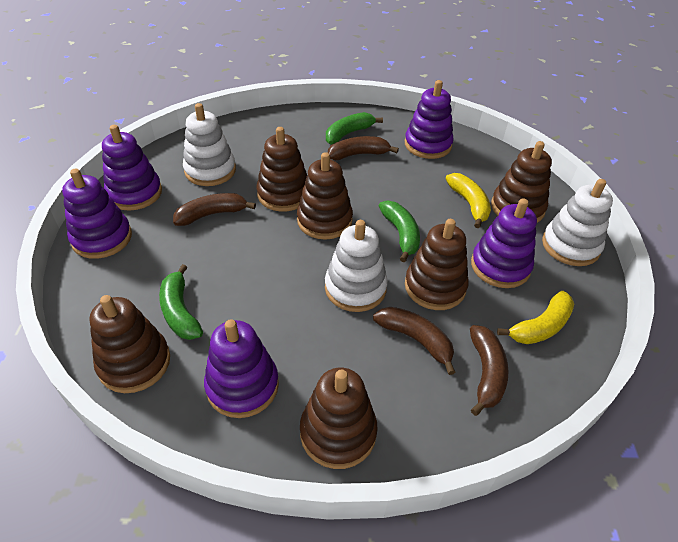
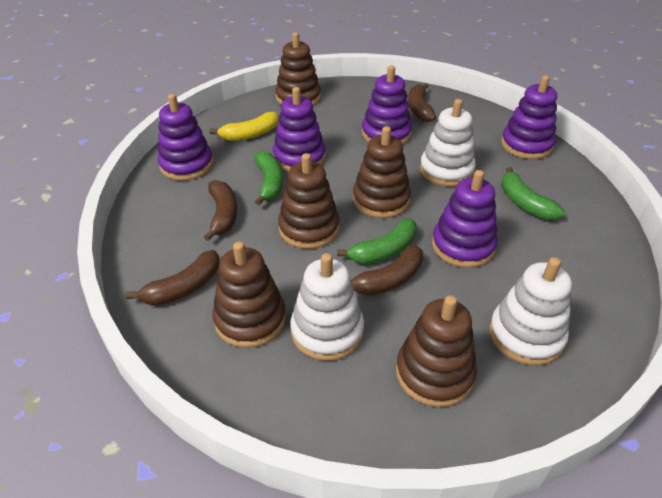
brown stacking toy: 6 -> 5
yellow banana: 2 -> 1

